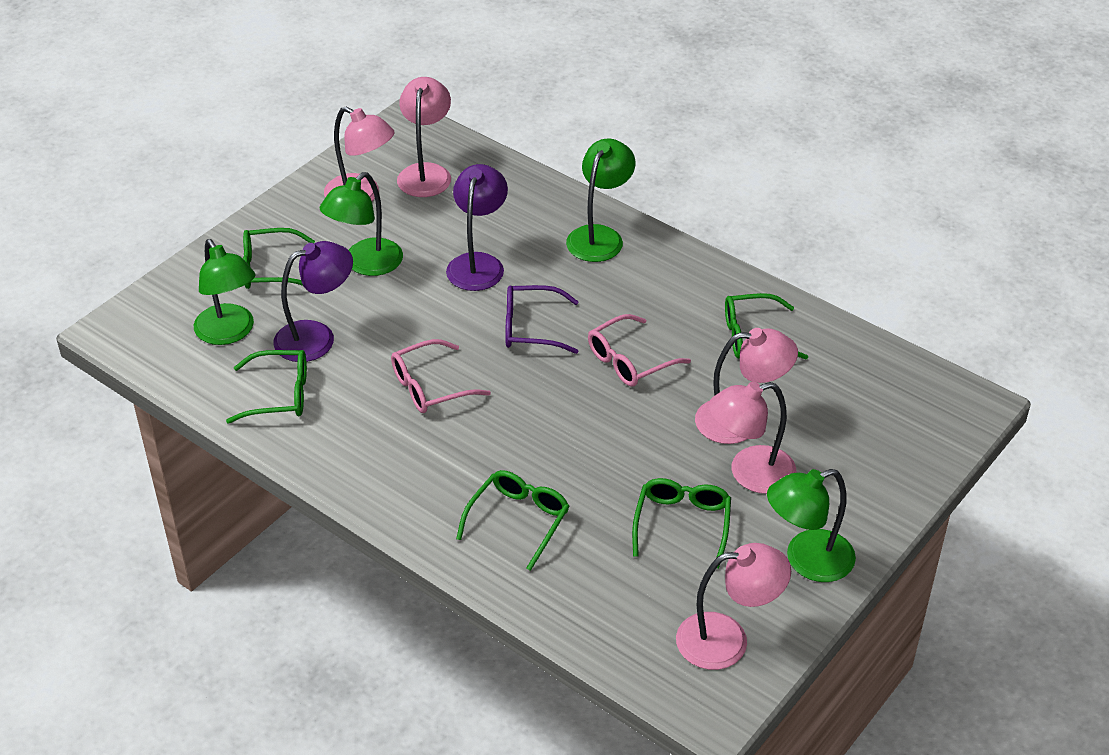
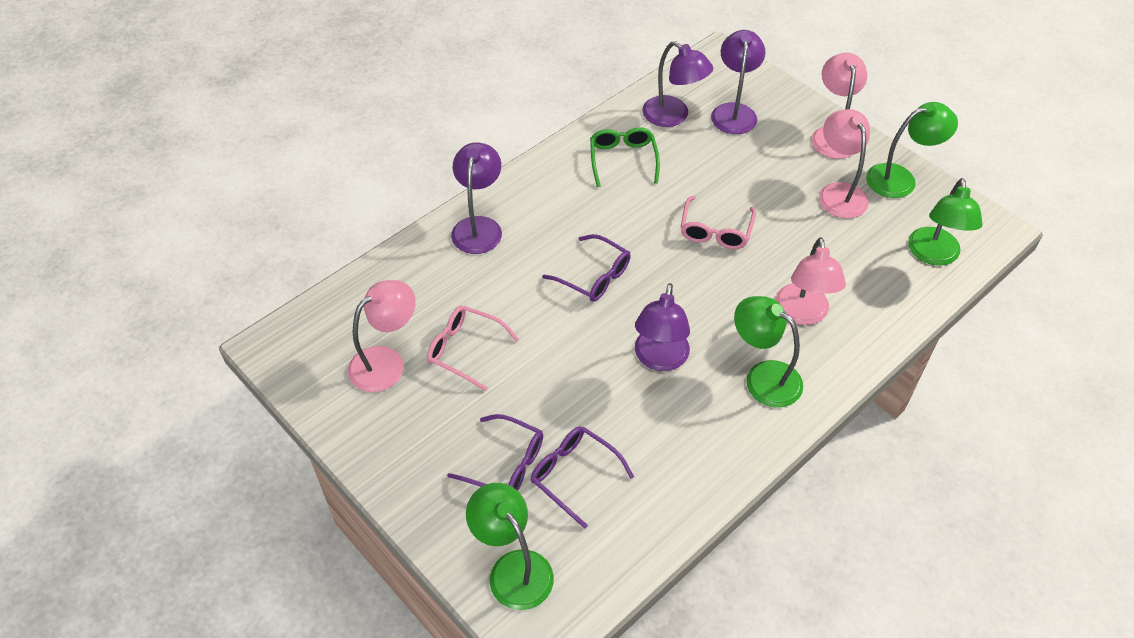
green glasses: 5 -> 1
pink lamp: 5 -> 4
purple glasses: 1 -> 3
purple lamp: 2 -> 4

